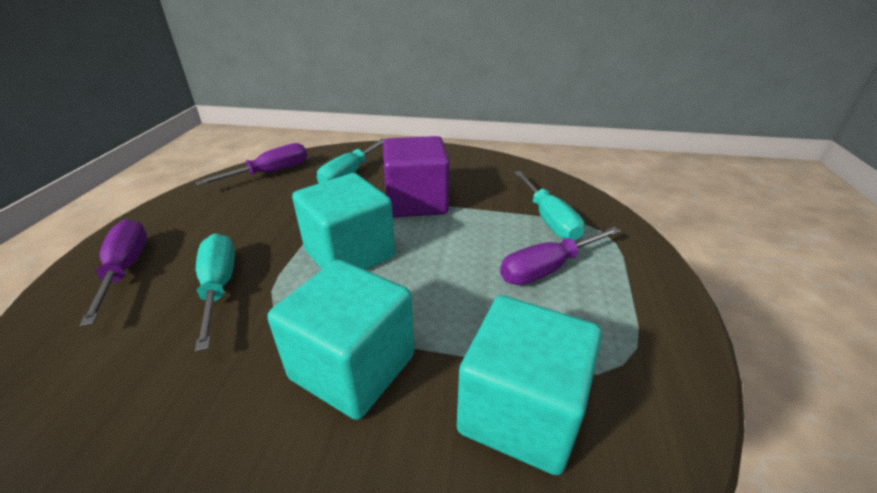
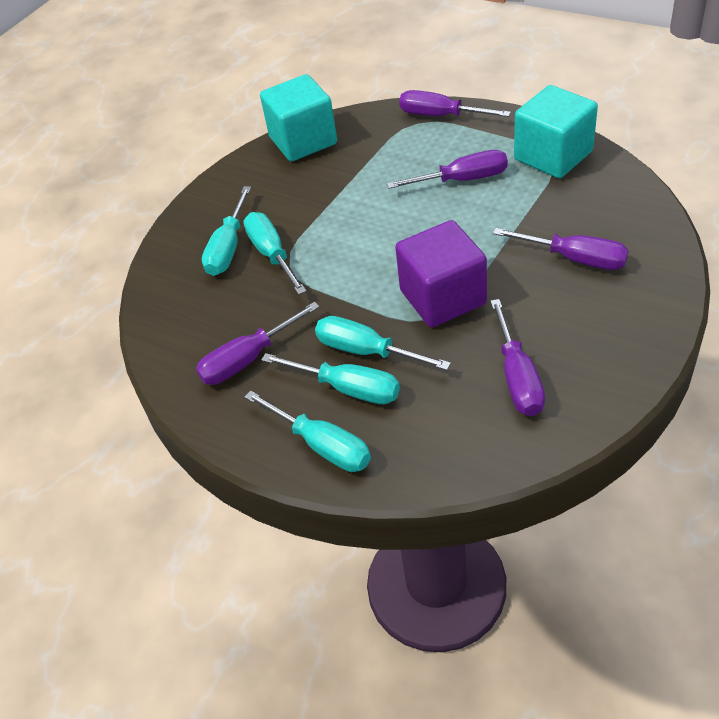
purple screwdriver: 3 -> 5
turquoise cube: 3 -> 2
turquoise screwdriver: 3 -> 5

